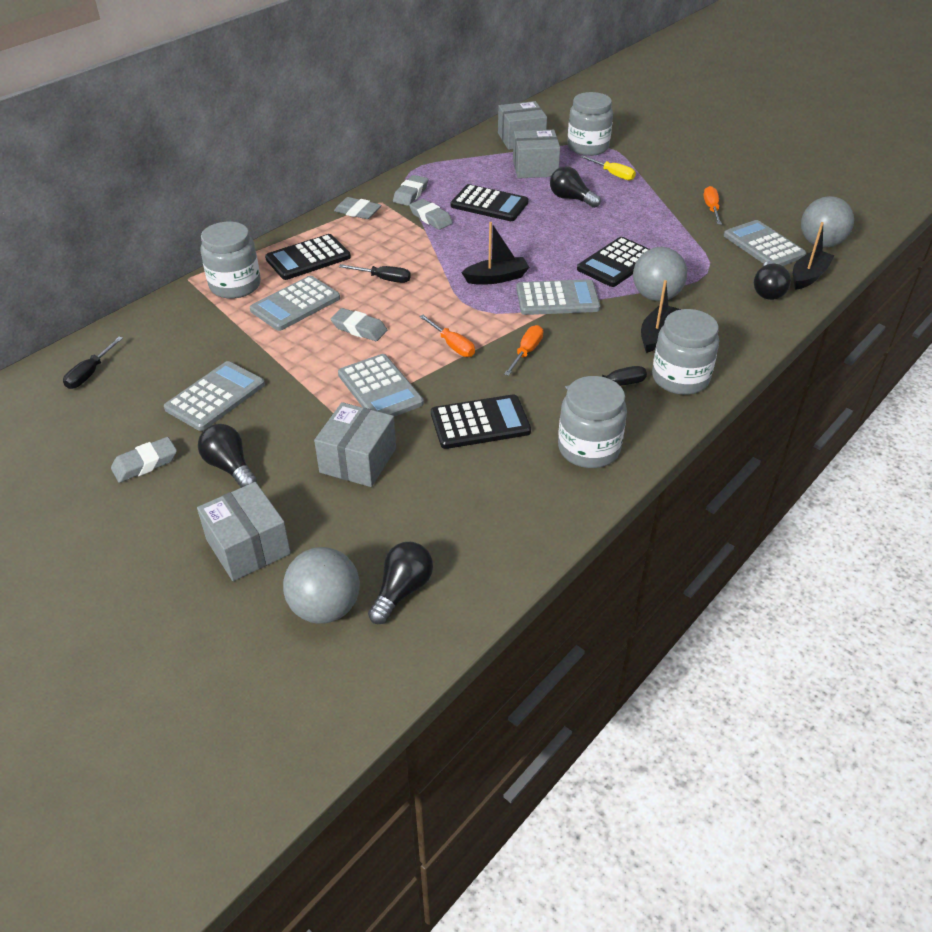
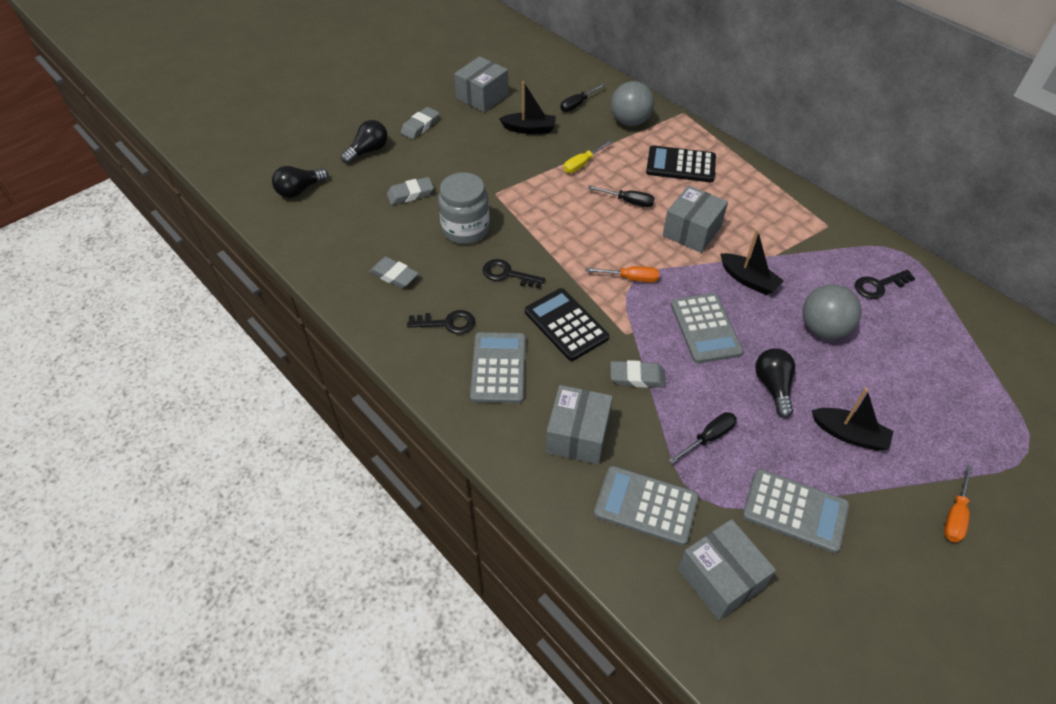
black calculator: 4 -> 2
black key: 0 -> 3
black light bulb: 4 -> 3
grey ball: 3 -> 2
grey calculator: 5 -> 4
grey eraser: 5 -> 4
grey jar: 4 -> 1
orange screwdriver: 3 -> 2

